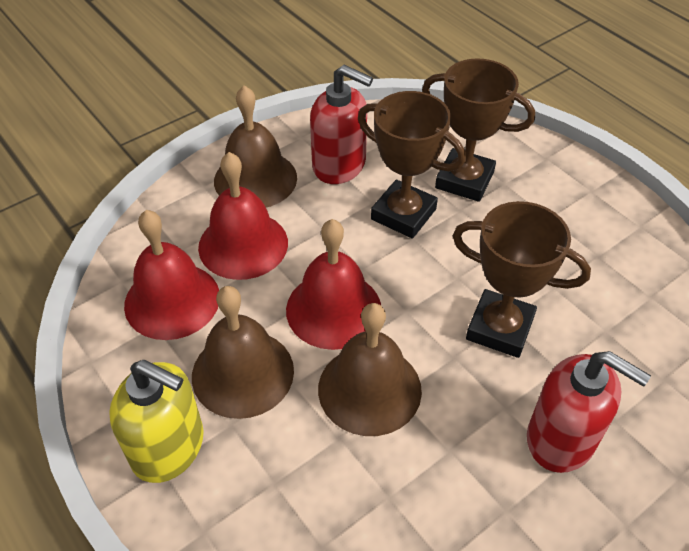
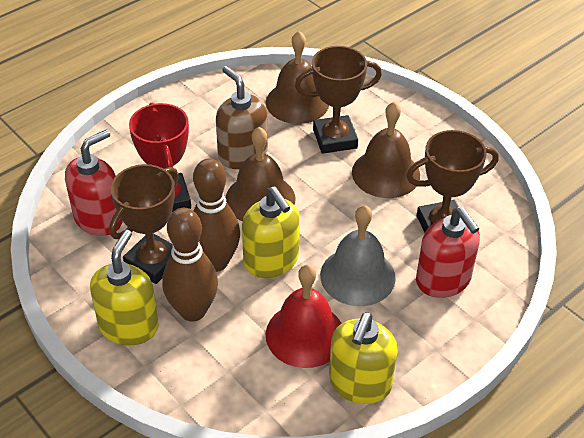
brown bowling pin: 0 -> 2
brown soap dispenser: 0 -> 1
grey bell: 0 -> 1
red bell: 3 -> 1
red trophy: 0 -> 1
yellow soap dispenser: 1 -> 3

